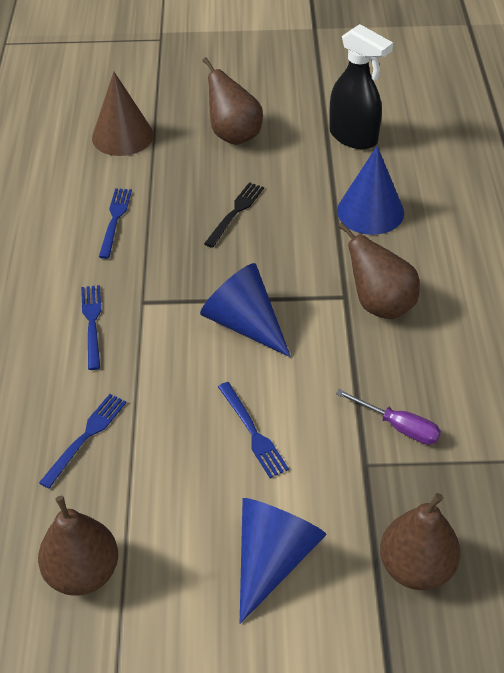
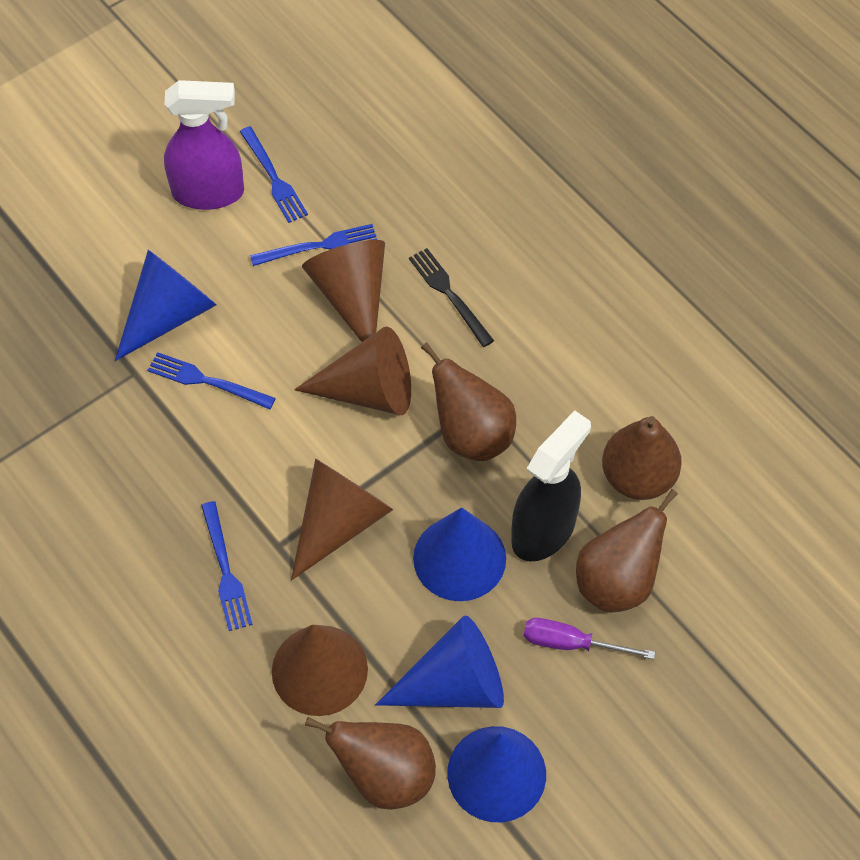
blue cone: 3 -> 4
brown cone: 1 -> 4
purple spray bottle: 0 -> 1

